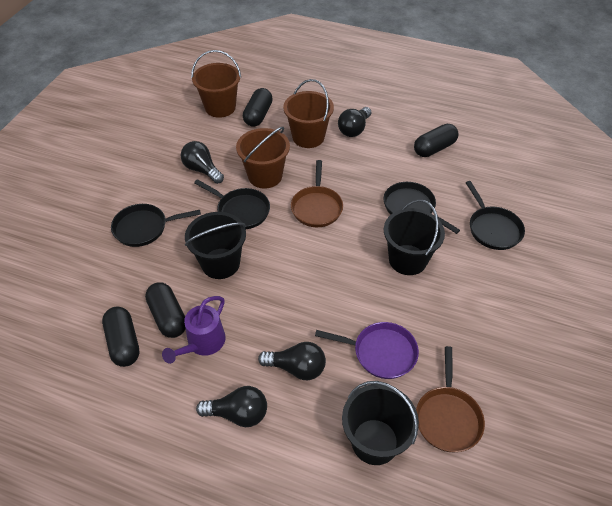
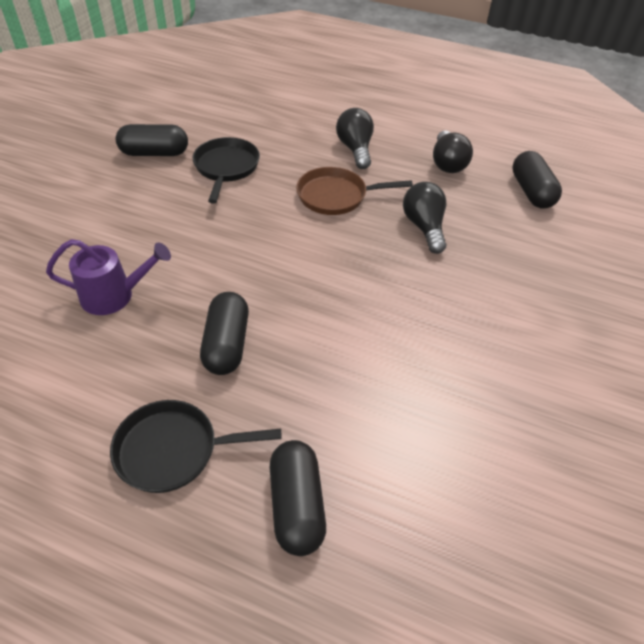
black bucket: 3 -> 0
black light bulb: 4 -> 3
black pan: 4 -> 2
brown bucket: 3 -> 0
brown pan: 2 -> 1
purple pan: 1 -> 0

